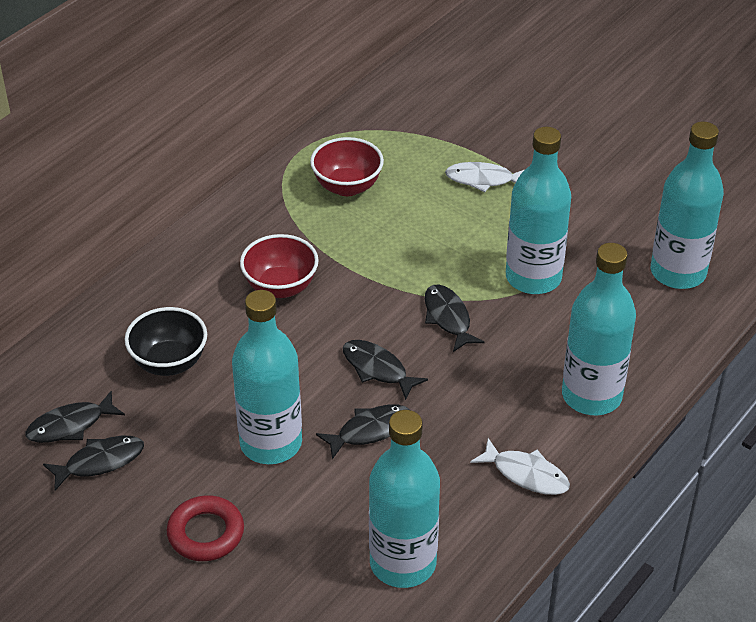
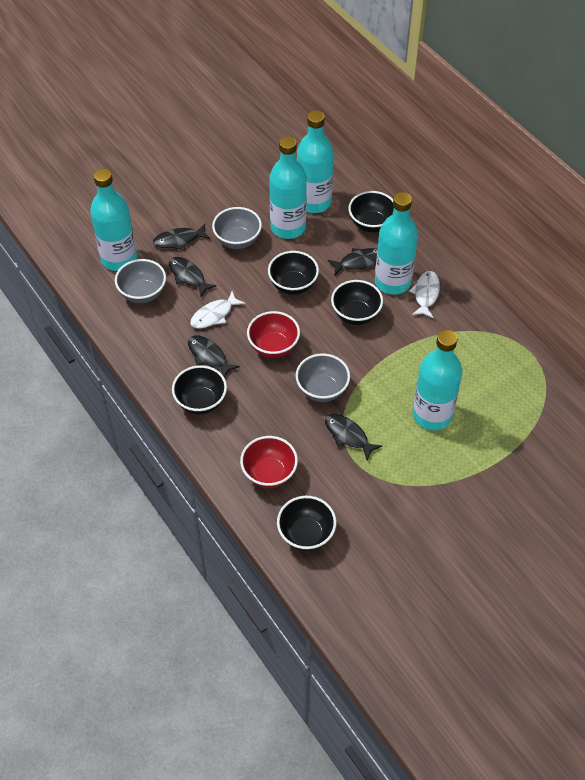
black bowl: 1 -> 5
grey bowl: 0 -> 3
red ring: 1 -> 0

